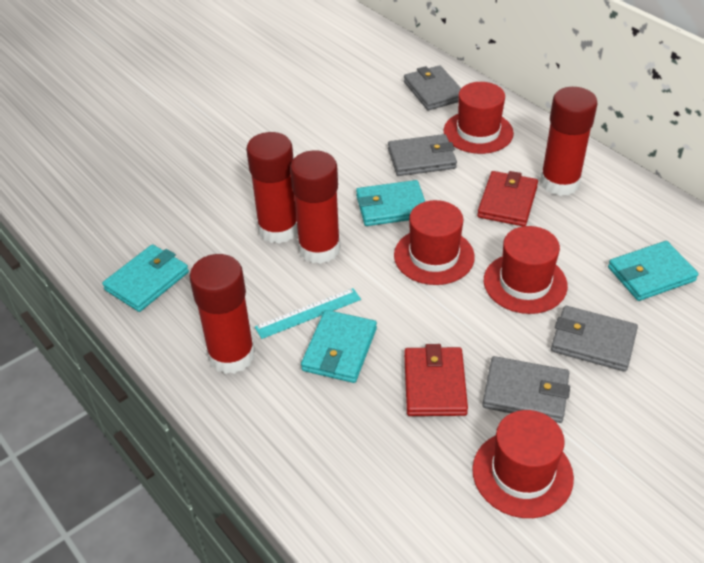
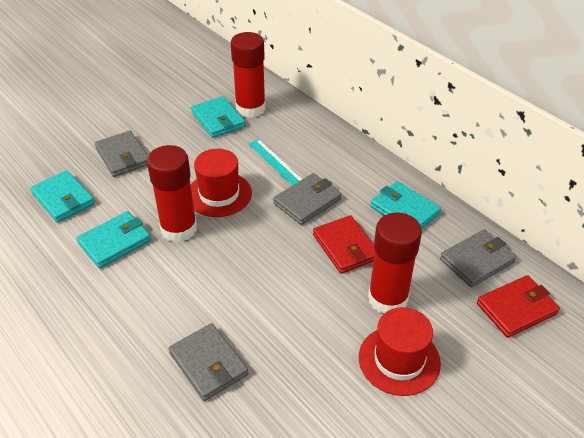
red glue stick: 4 -> 3
red hat: 4 -> 2

